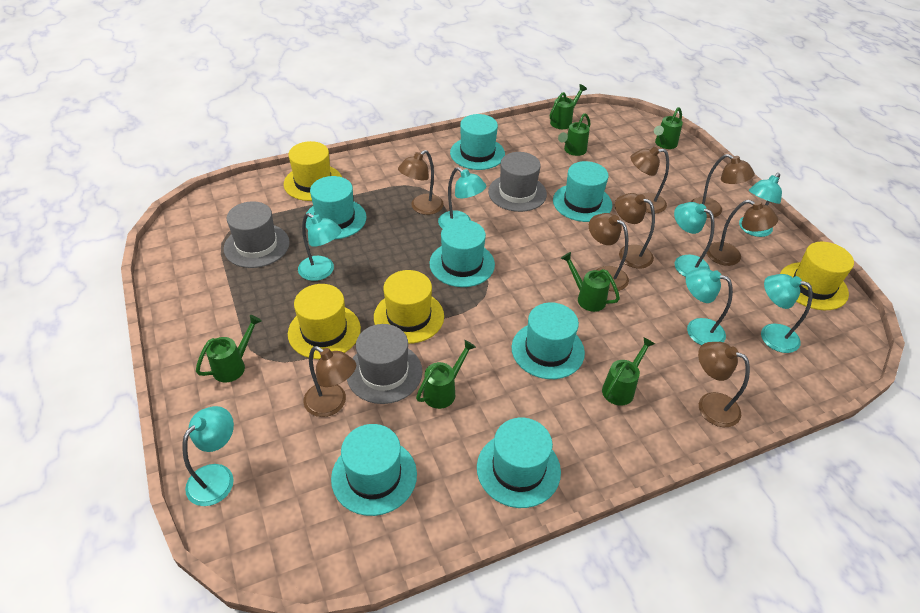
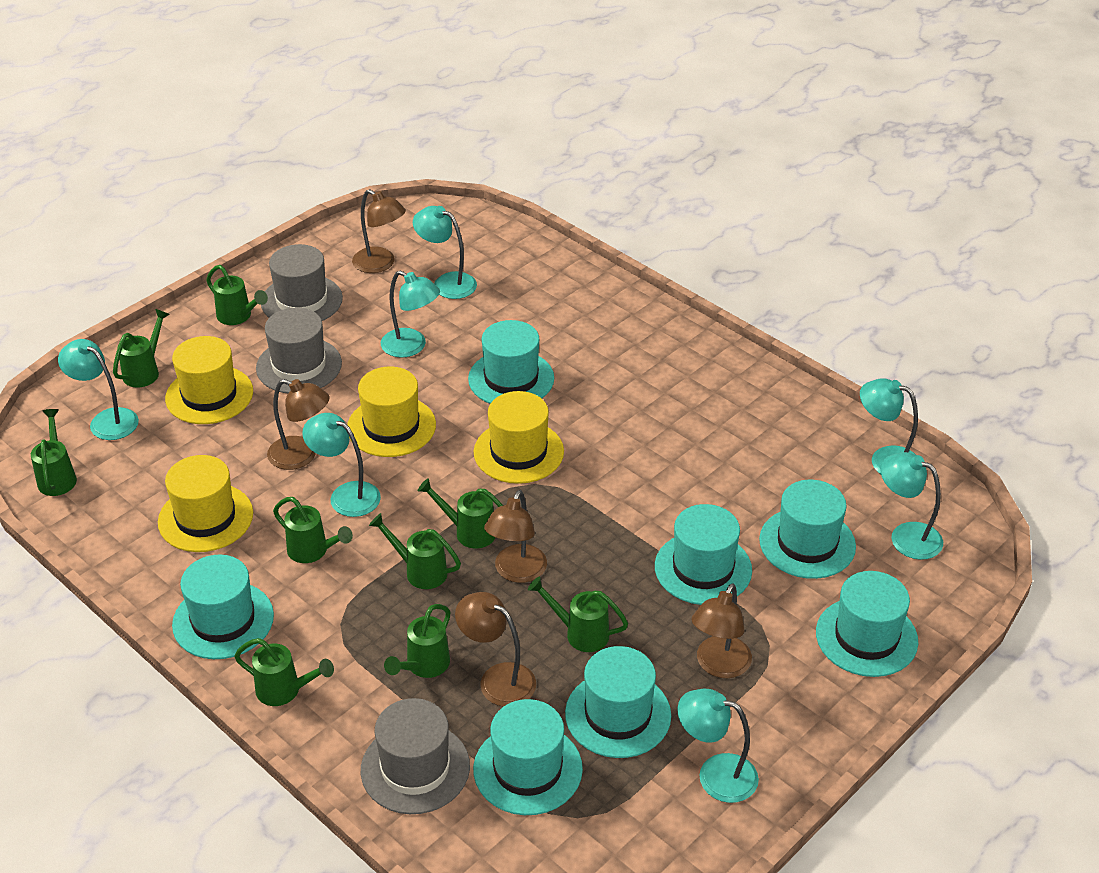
brown lamp: 8 -> 5
green watering can: 7 -> 9

